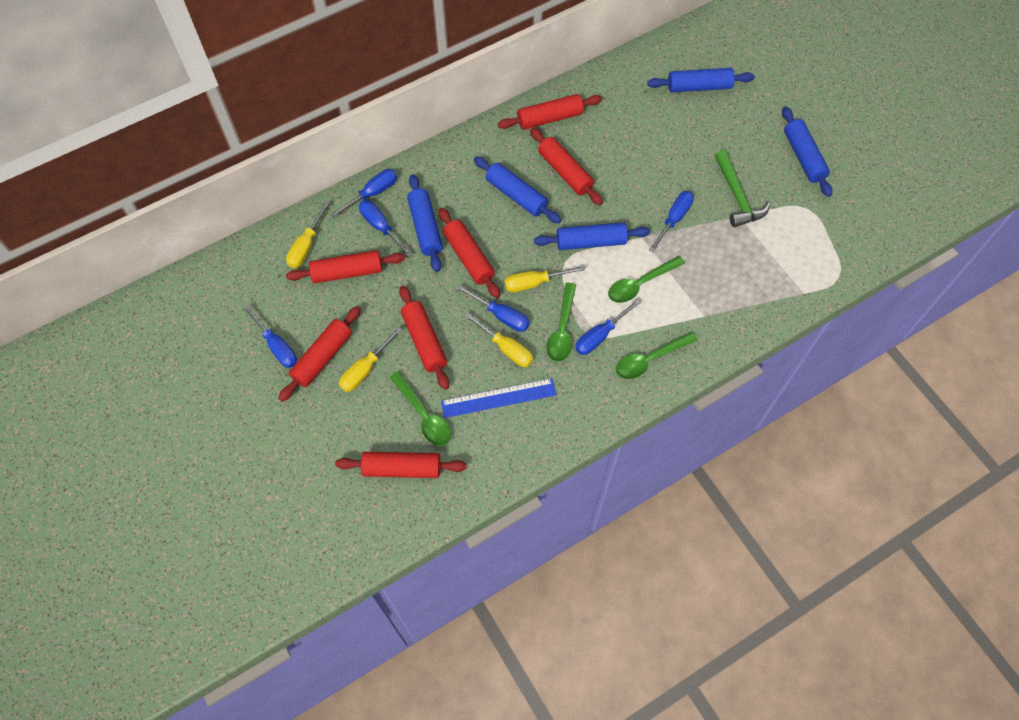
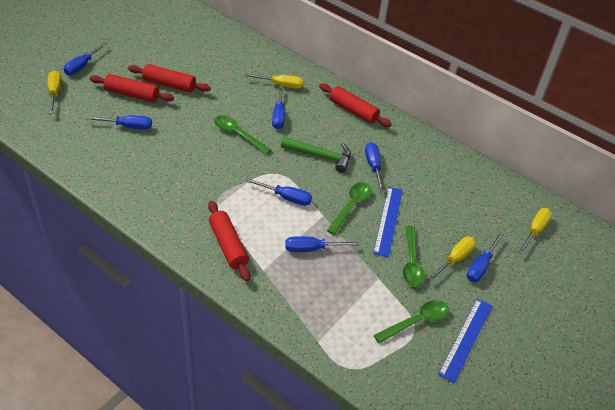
blue rolling pin: 5 -> 0
blue ruler: 1 -> 2
blue screwdriver: 6 -> 7
red rolling pin: 7 -> 4

